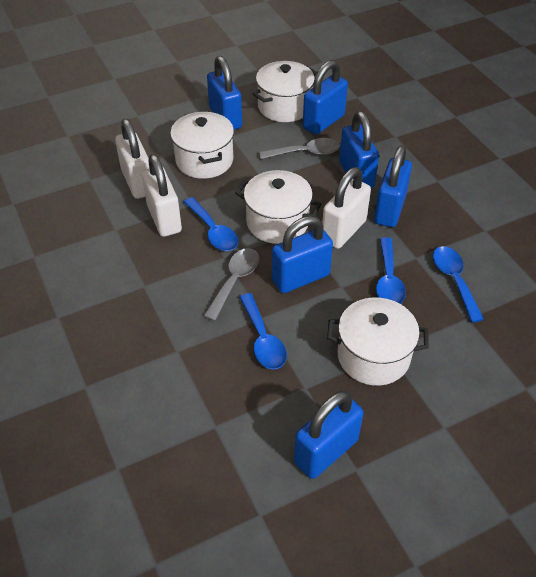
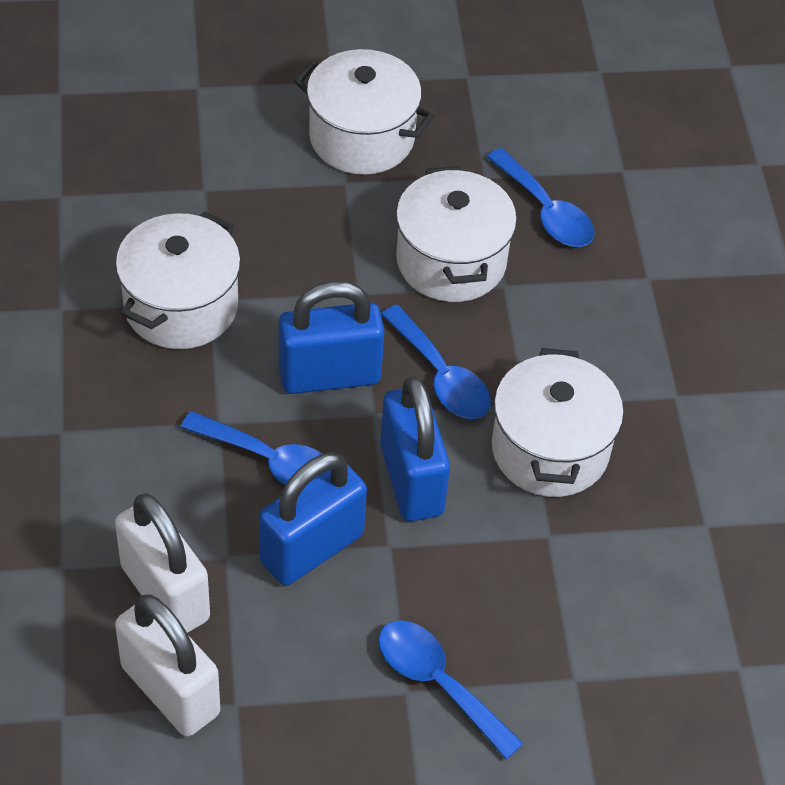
blue padlock: 6 -> 3
grey spoon: 2 -> 0
white padlock: 3 -> 2

